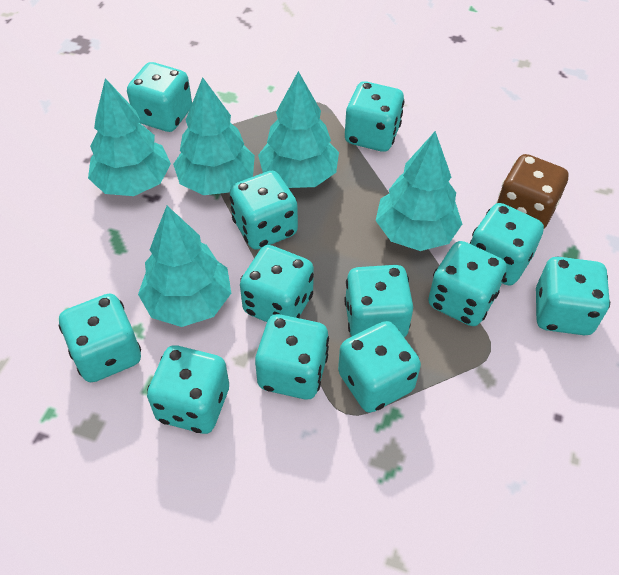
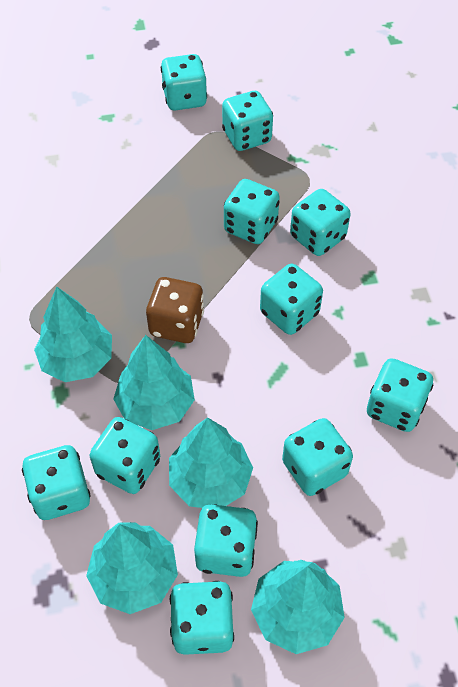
turquoise dice: 12 -> 11

